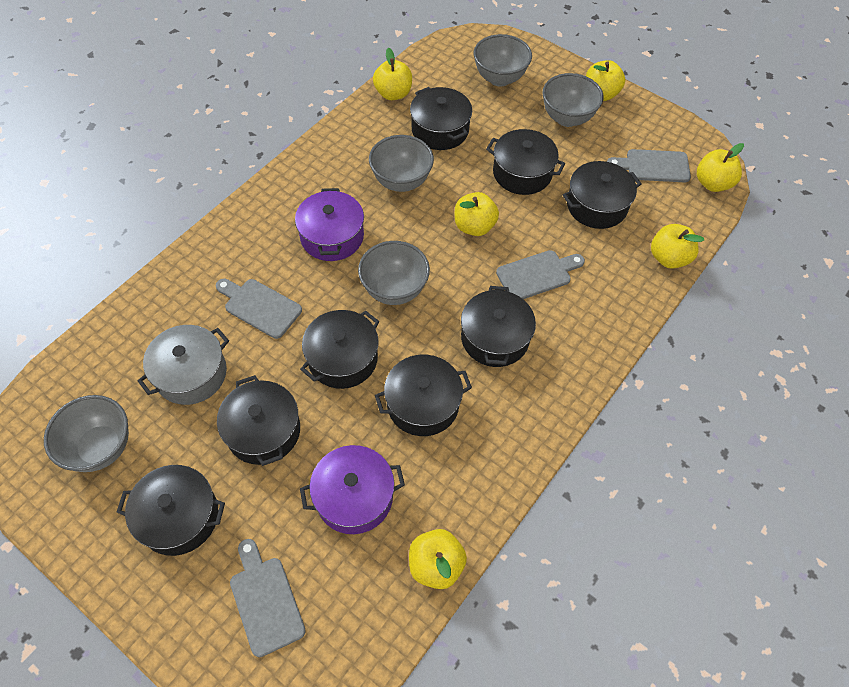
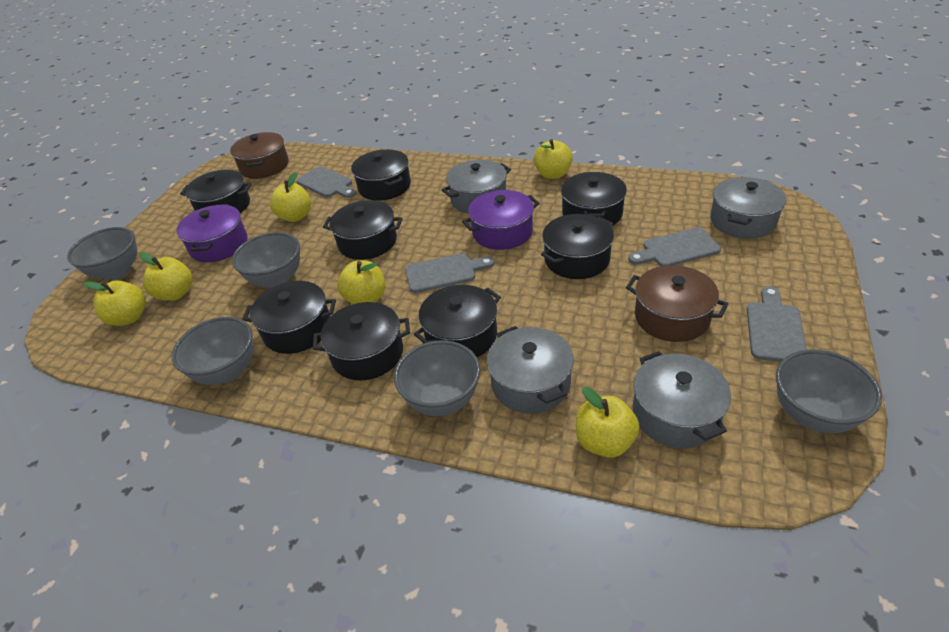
brown pot: 0 -> 2
grey pot: 1 -> 4

